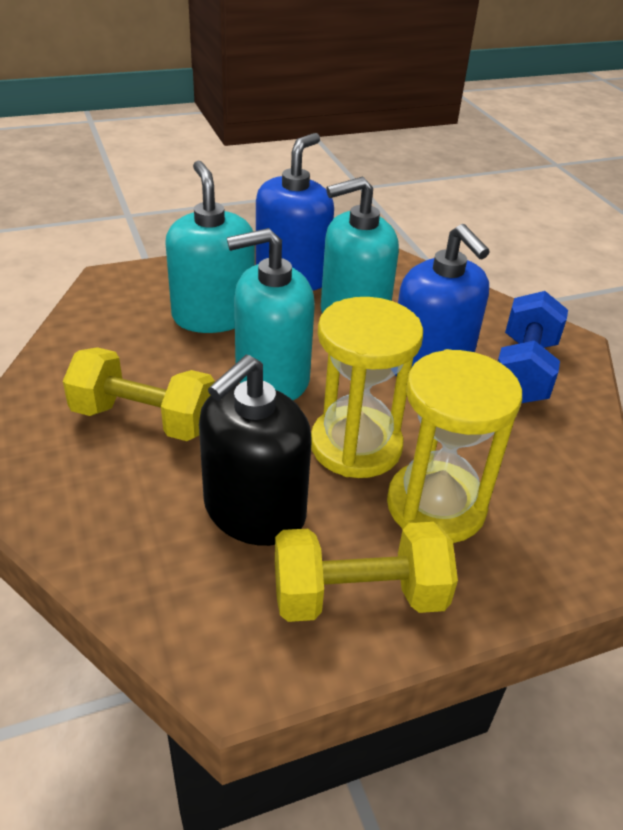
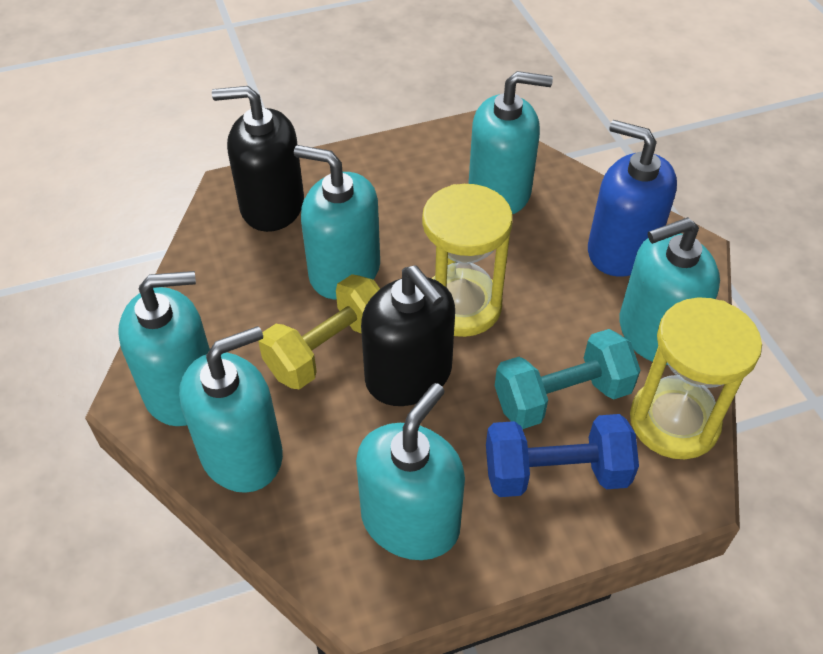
black soap dispenser: 1 -> 2
blue soap dispenser: 2 -> 1
turquoise dumbbell: 0 -> 1
turquoise soap dispenser: 3 -> 6
yellow dumbbell: 2 -> 1

